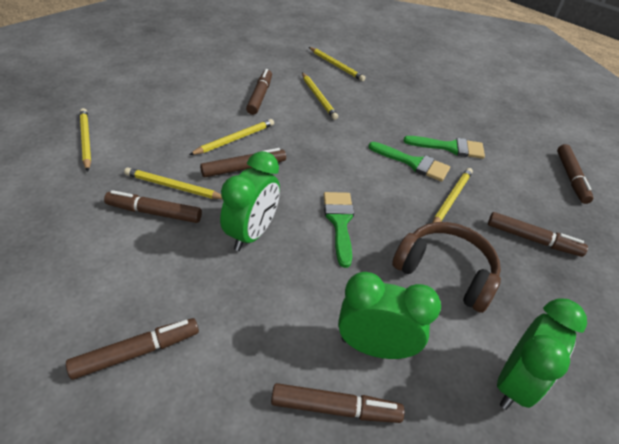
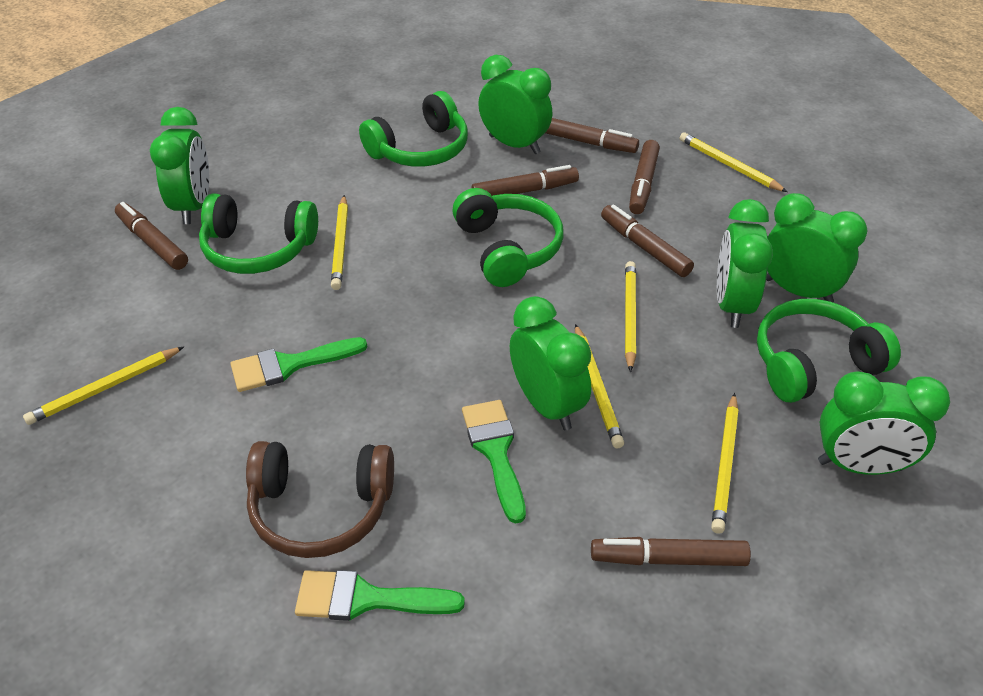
brown marker: 7 -> 6
green clock: 3 -> 6
green headphones: 0 -> 4

